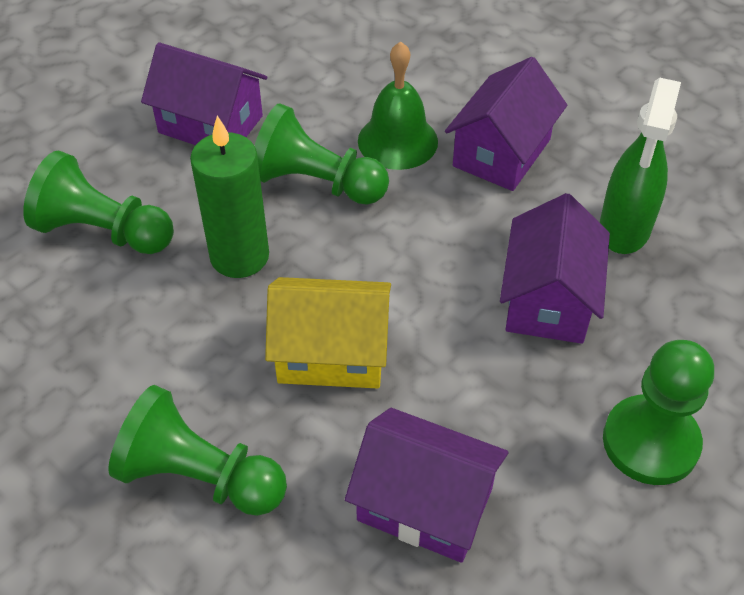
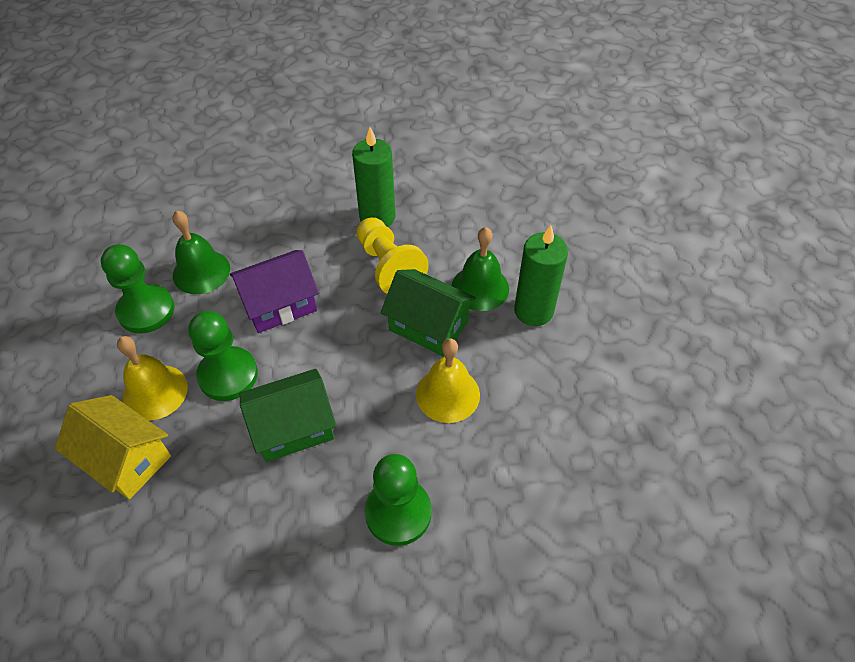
green bell: 1 -> 2
green candle: 1 -> 2
green house: 0 -> 2
green pawn: 4 -> 3
green spray bottle: 1 -> 0
purple house: 4 -> 1
yellow bell: 0 -> 2
yellow pawn: 0 -> 1

